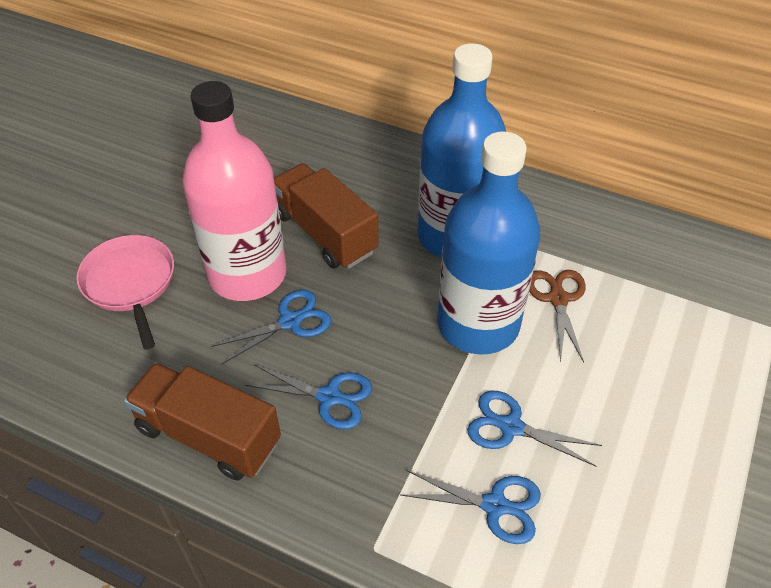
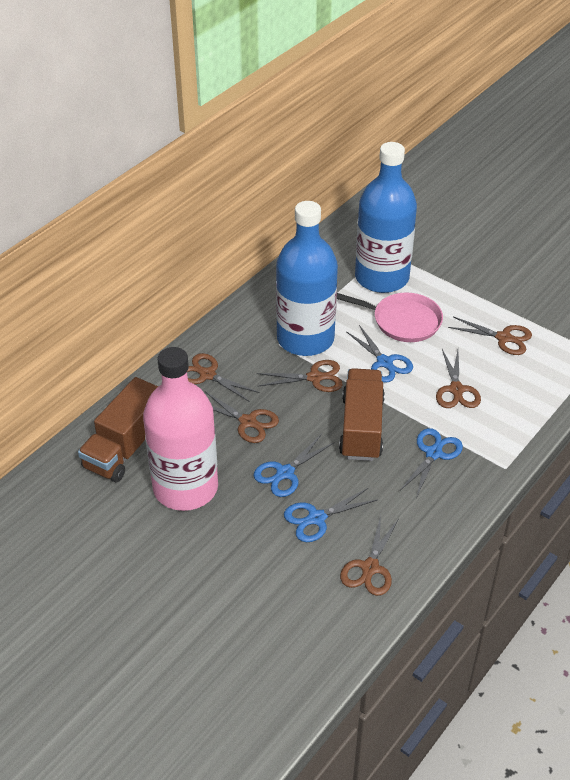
brown scissors: 1 -> 6

